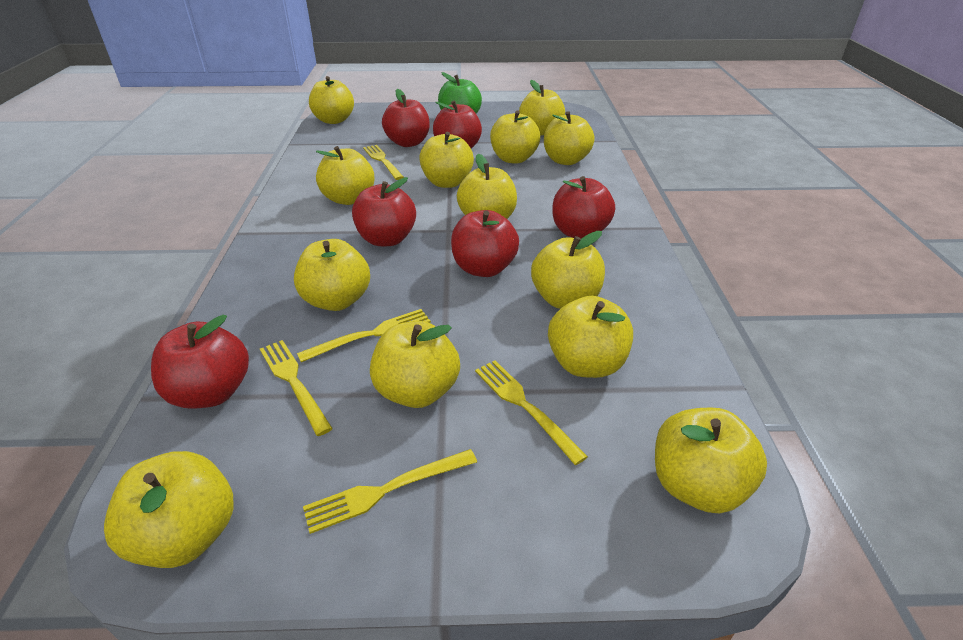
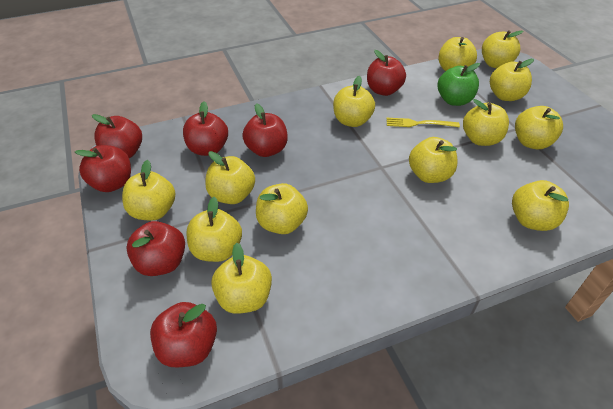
red apple: 6 -> 7
yellow fork: 5 -> 1

